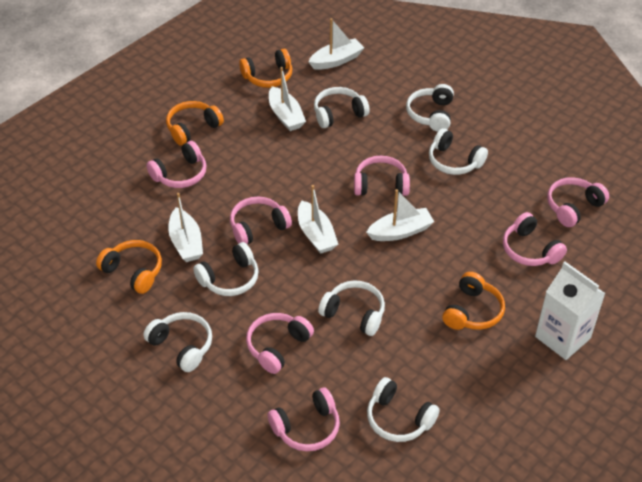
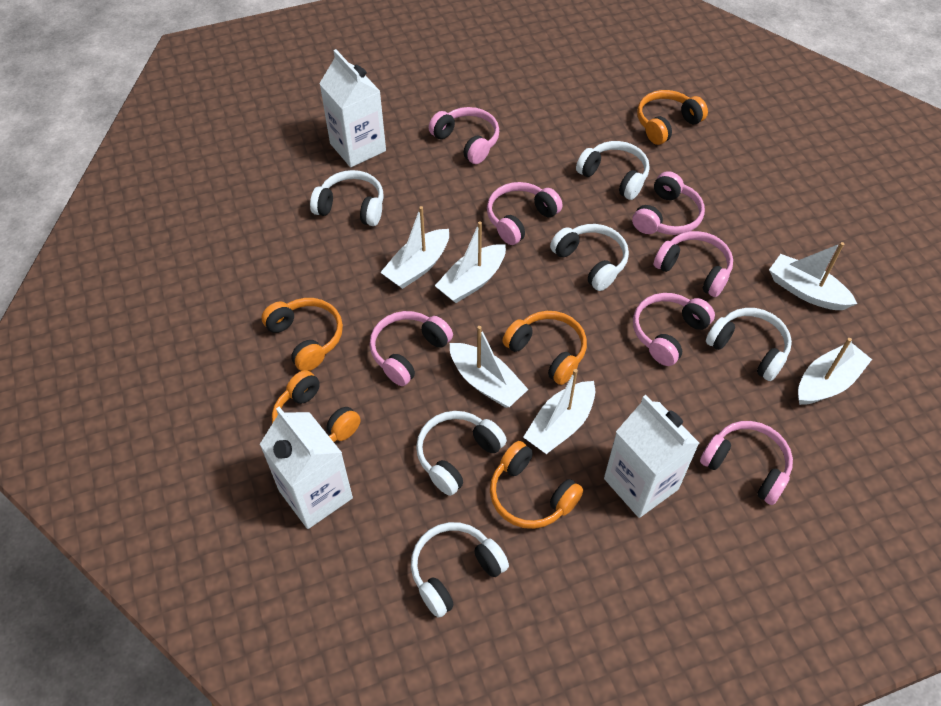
orange headphones: 4 -> 5
white boat: 5 -> 6
white carton: 1 -> 3
white headphones: 7 -> 6

